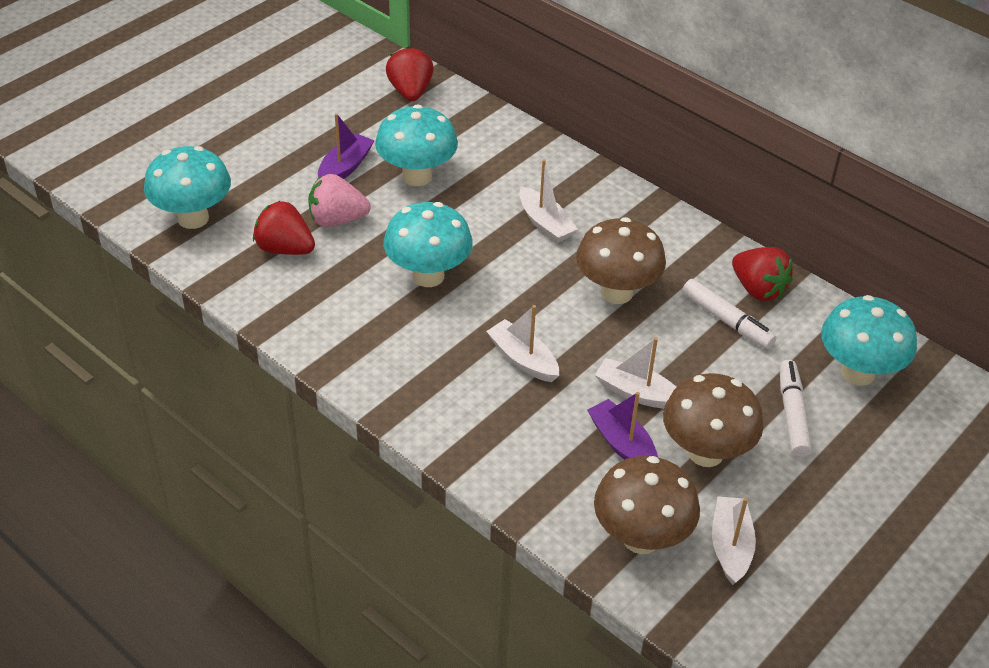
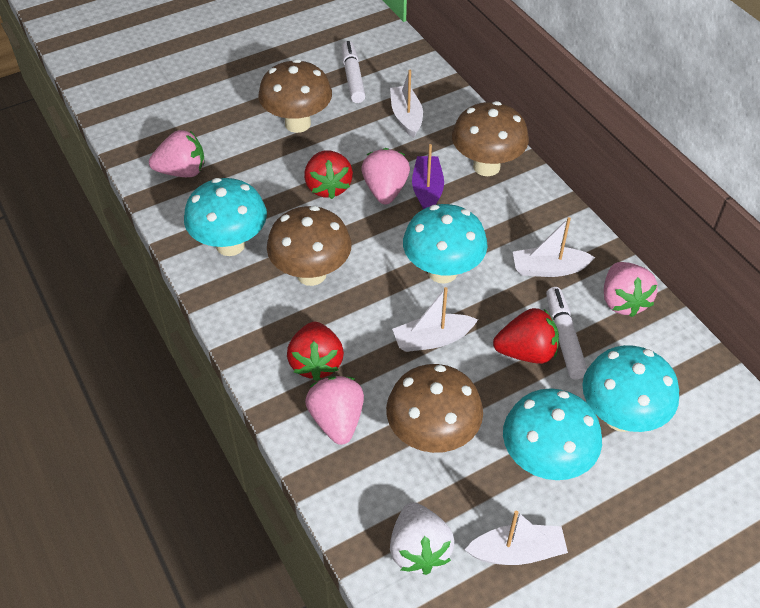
brown mushroom: 3 -> 4
pink strawberry: 1 -> 4
purple boat: 2 -> 1
white strawberry: 0 -> 1

